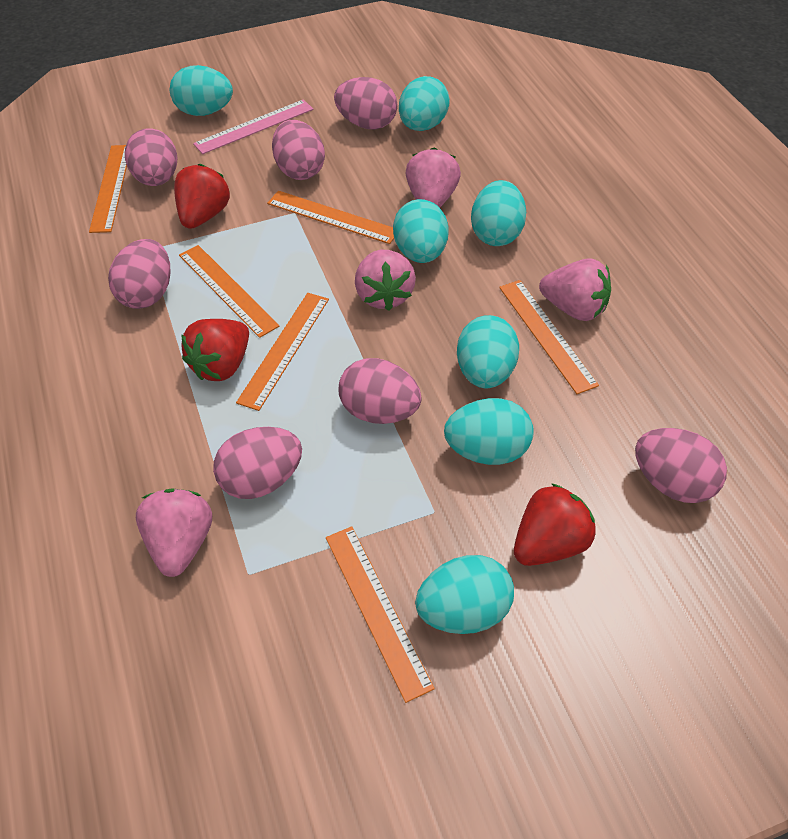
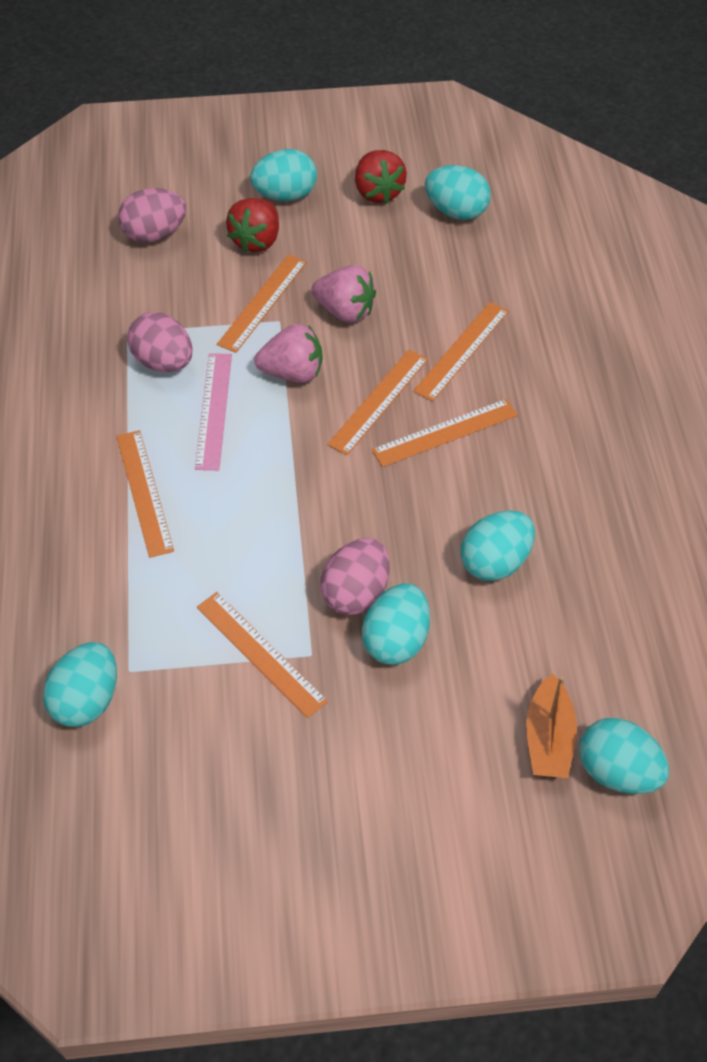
orange boat: 0 -> 1
pink egg: 7 -> 3
pink strawberry: 4 -> 2
red strawberry: 3 -> 2
turquoise egg: 7 -> 6

